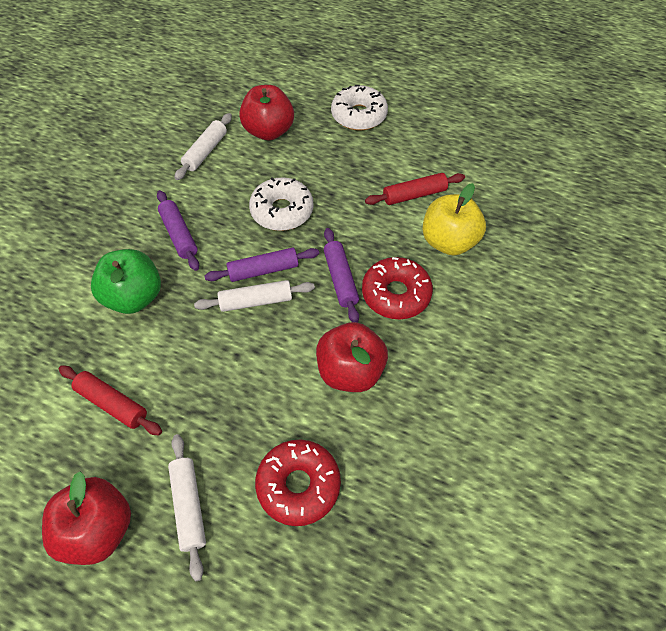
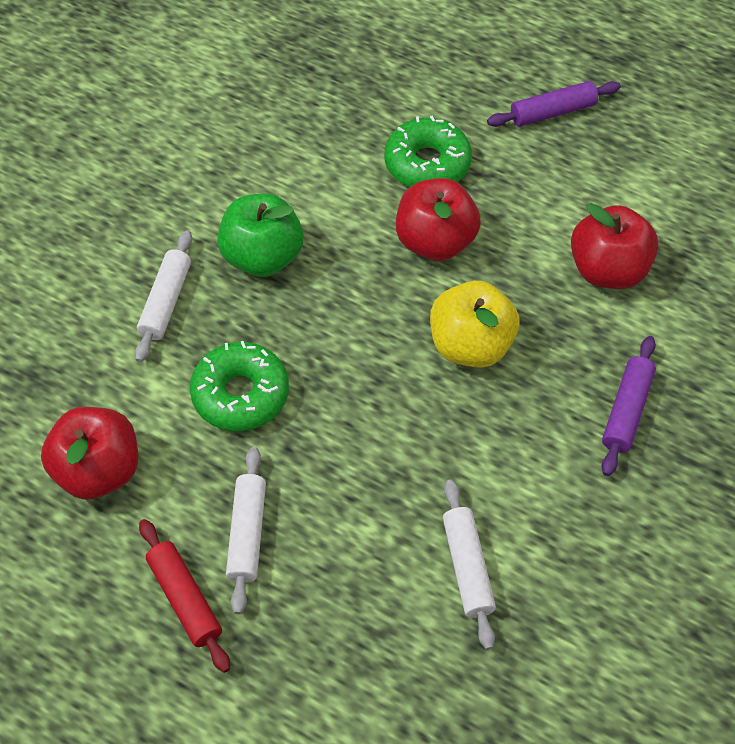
green donut: 0 -> 2
purple rolling pin: 3 -> 2
red donut: 2 -> 0
red rolling pin: 2 -> 1
white donut: 2 -> 0

